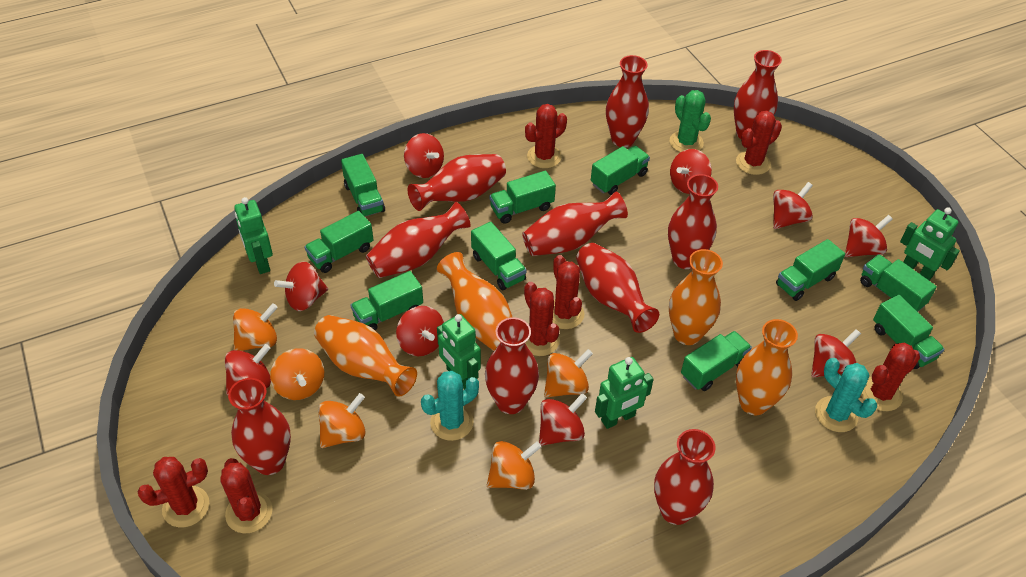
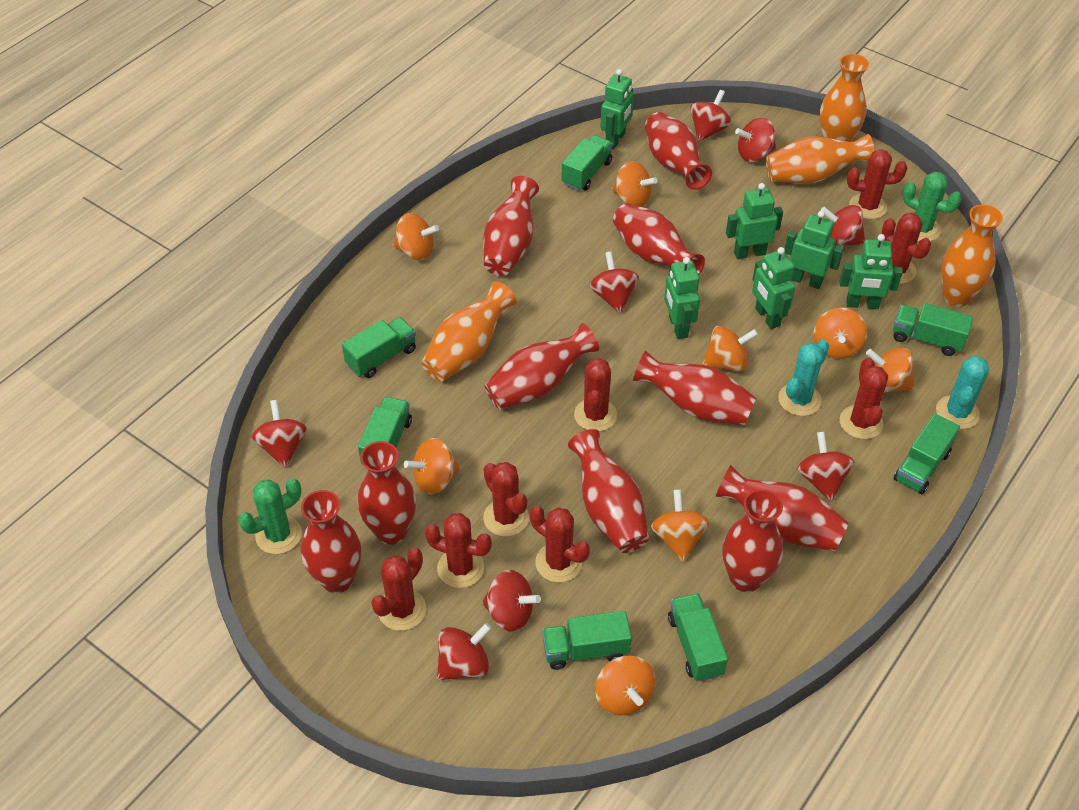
green cactus: 1 -> 2
green robot: 4 -> 6
green truck: 10 -> 7
orange spinning top: 5 -> 8
red cactus: 7 -> 8
red spinning top: 9 -> 8

